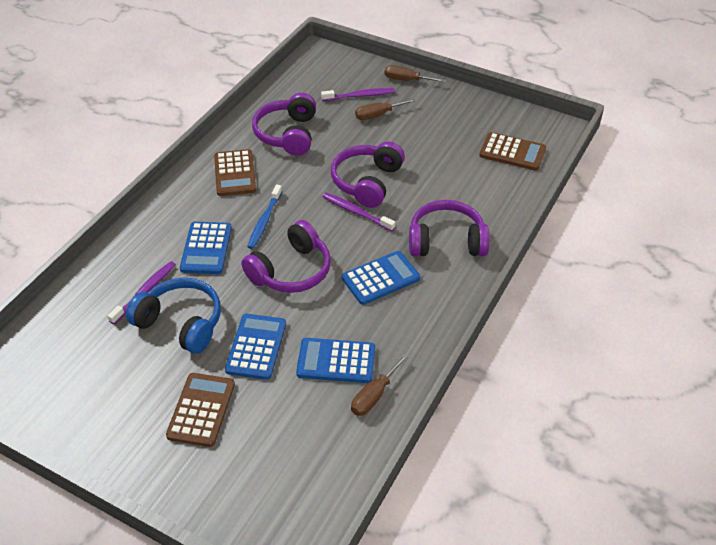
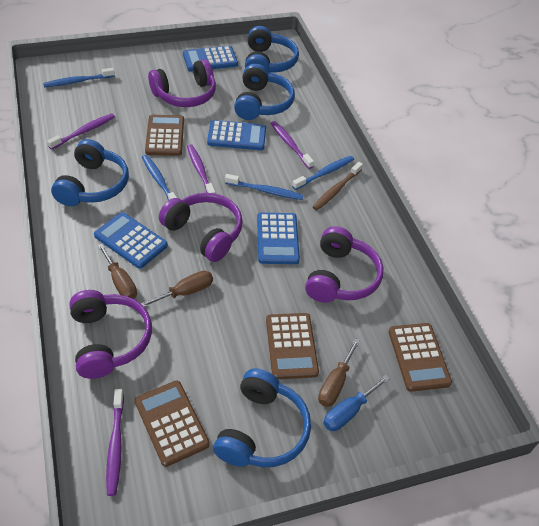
blue headphones: 1 -> 4
blue screwdriver: 0 -> 1
blue toothbrush: 1 -> 4
brown calculator: 3 -> 4
brown toothbrush: 0 -> 1
purple toothbrush: 3 -> 4

